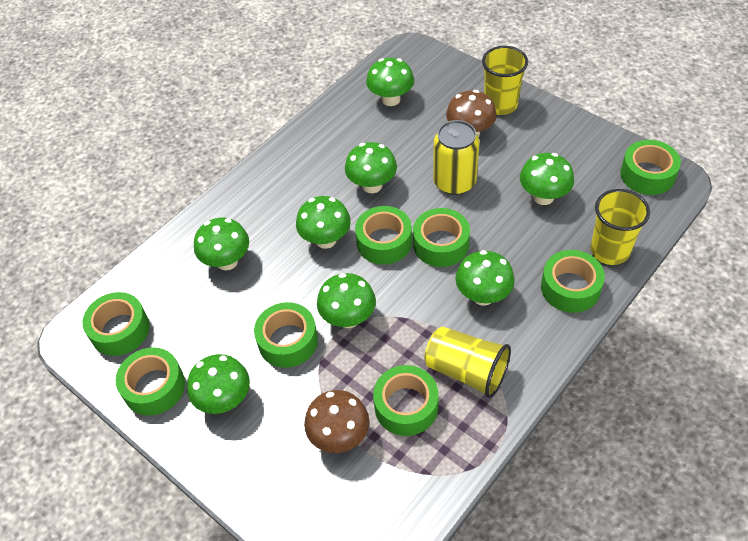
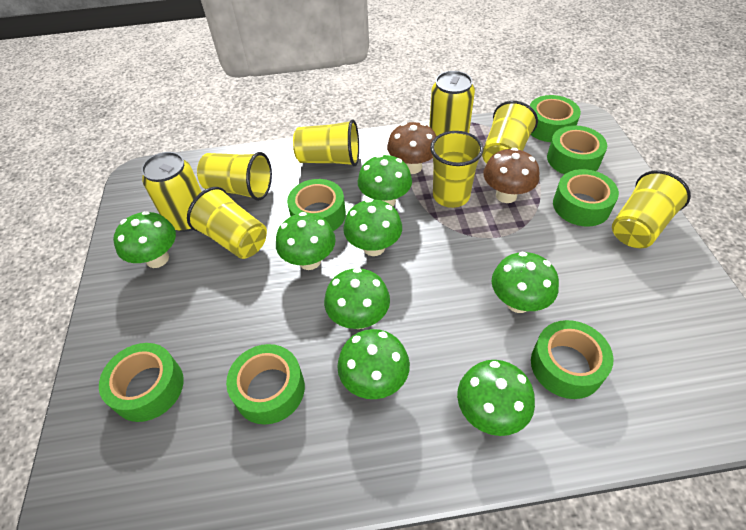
green tape: 8 -> 7
yellow can: 1 -> 2
yellow cup: 3 -> 6

